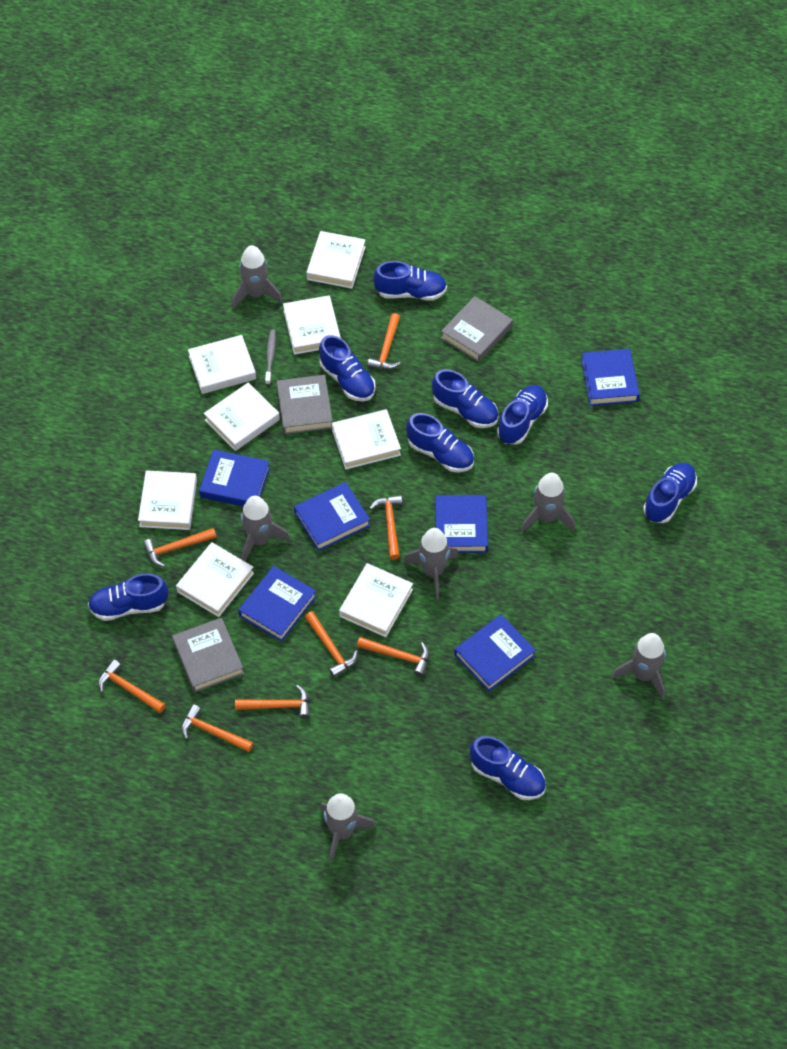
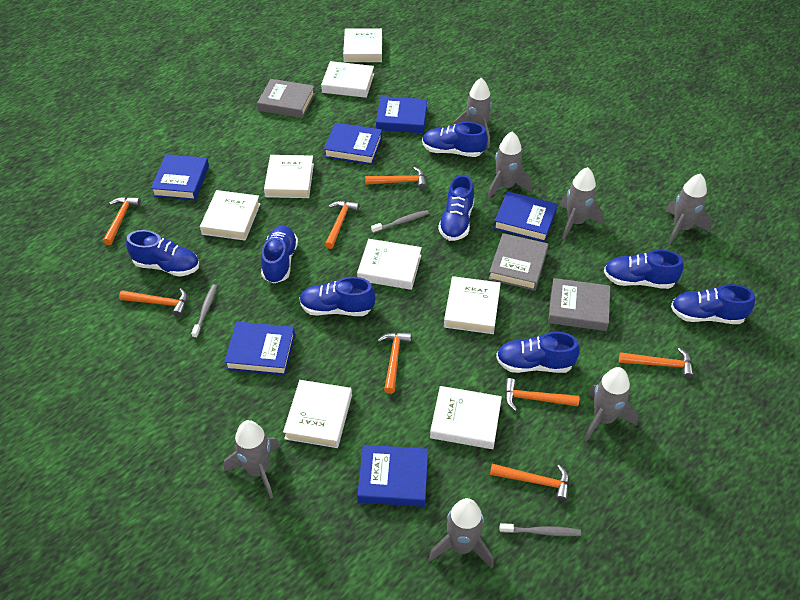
grey rocket: 6 -> 7
grey toothbrush: 1 -> 3

